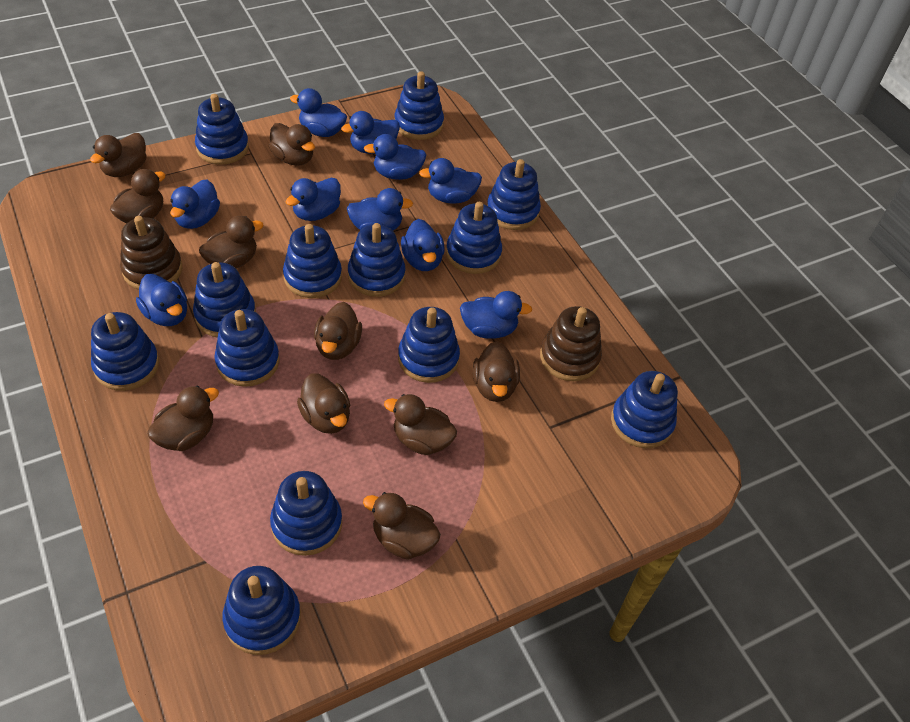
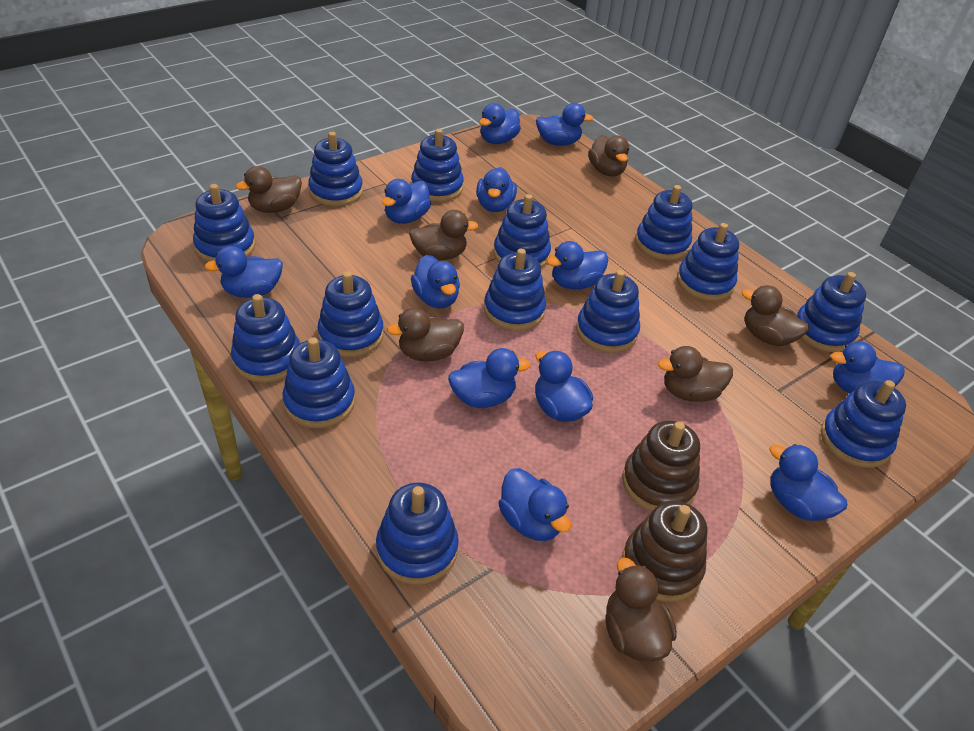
blue duck: 10 -> 12
blue stacking toy: 13 -> 14
brown duck: 10 -> 7

